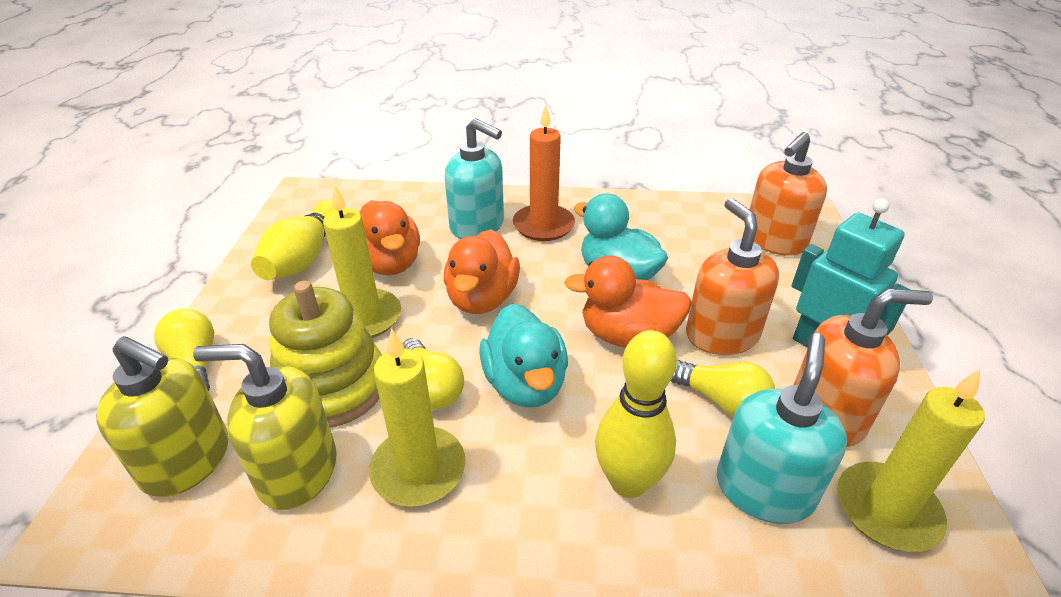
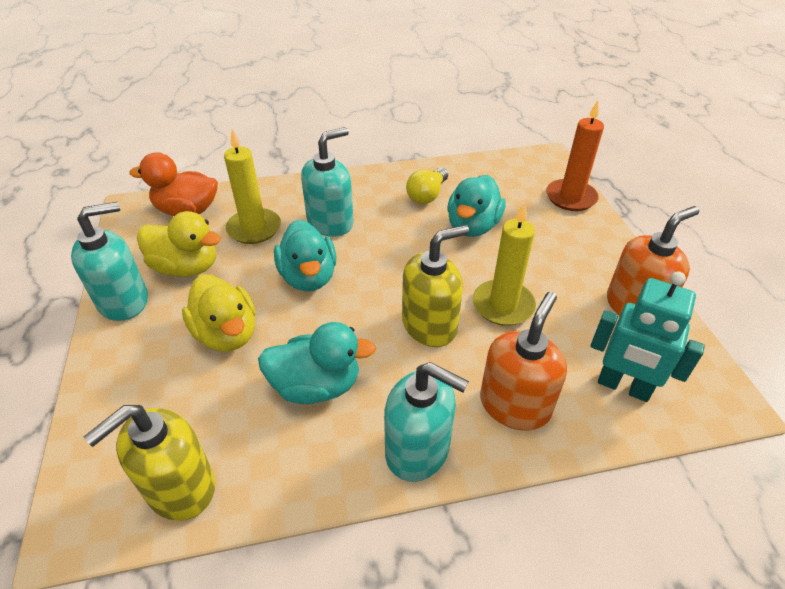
orange duck: 3 -> 1
orange soap dispenser: 3 -> 2
turquoise duck: 2 -> 3
turquoise soap dispenser: 2 -> 3
yellow bowling pin: 2 -> 0
yellow candle: 3 -> 2
yellow duck: 0 -> 2
yellow light bulb: 3 -> 1
yellow stacking toy: 1 -> 0

